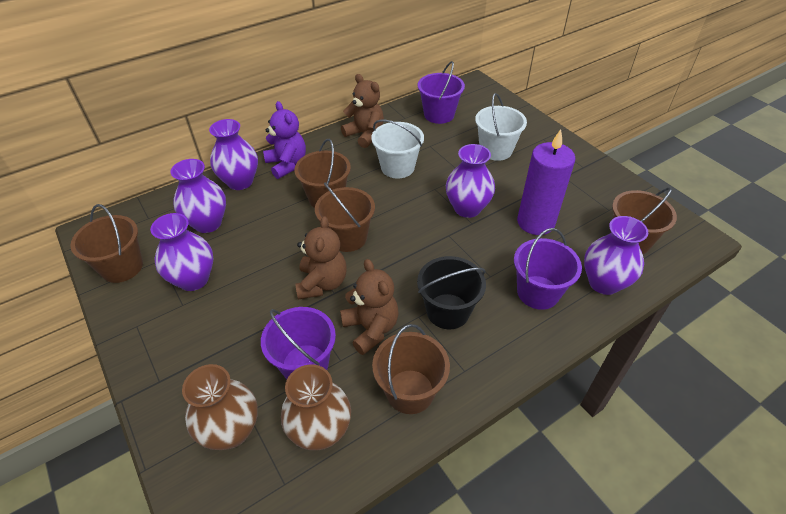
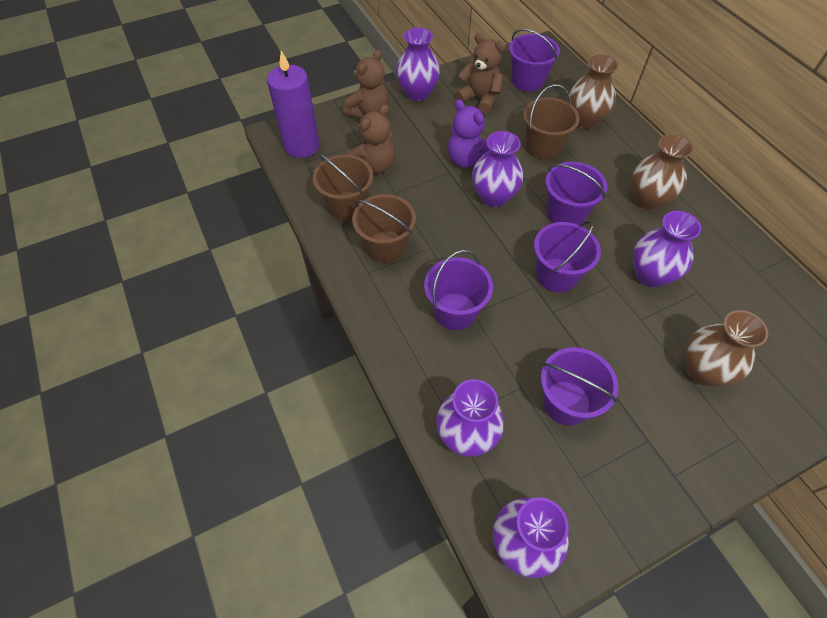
black bucket: 1 -> 0
brown bucket: 5 -> 3
brown vase: 2 -> 3
purple bucket: 3 -> 5
white bucket: 2 -> 0

